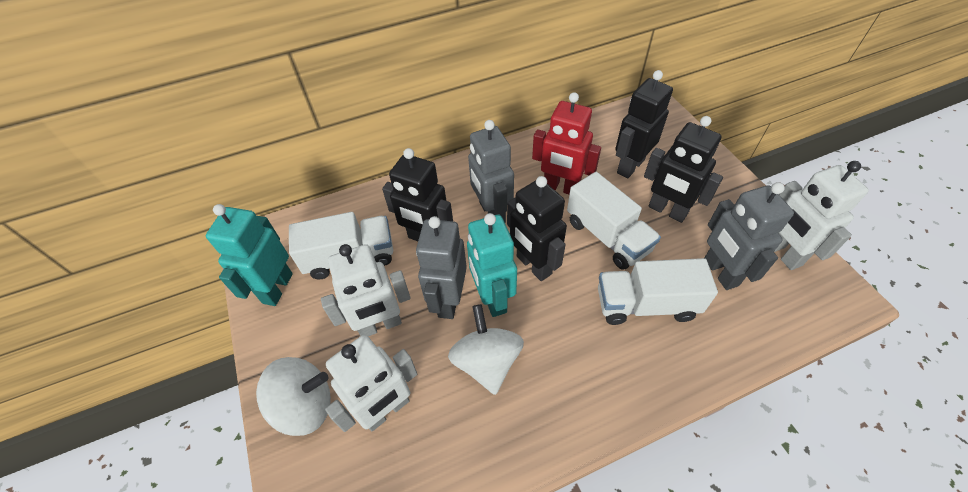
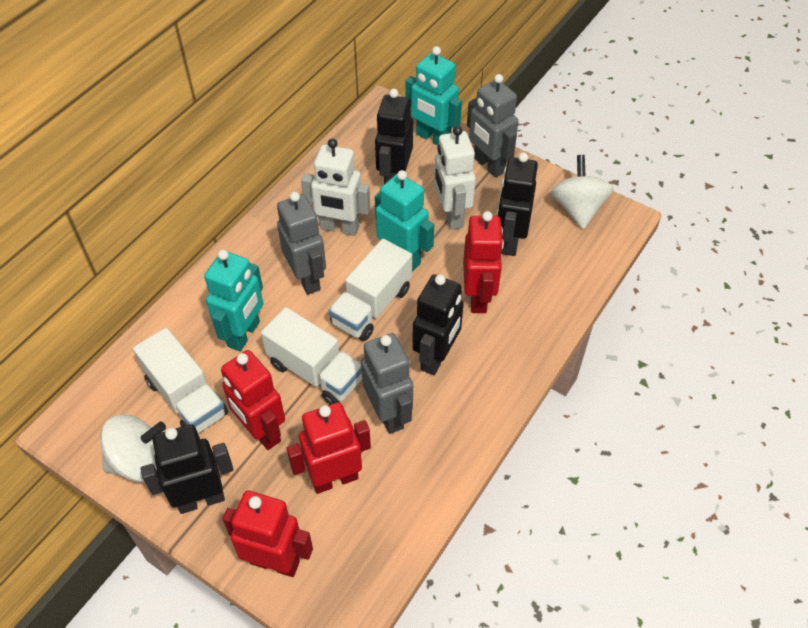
red robot: 1 -> 4
turquoise robot: 2 -> 3
white robot: 3 -> 2

